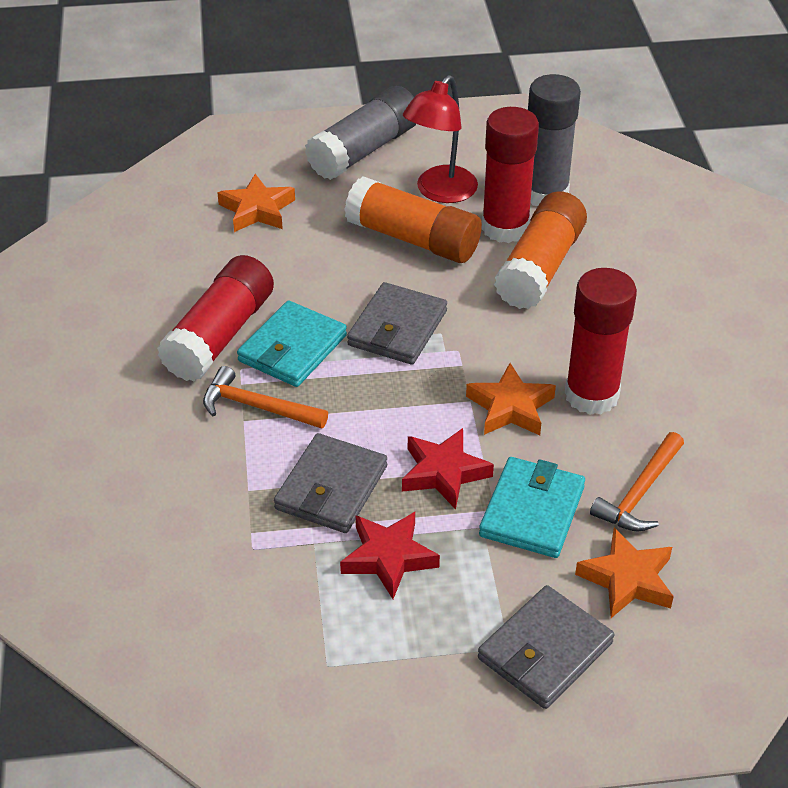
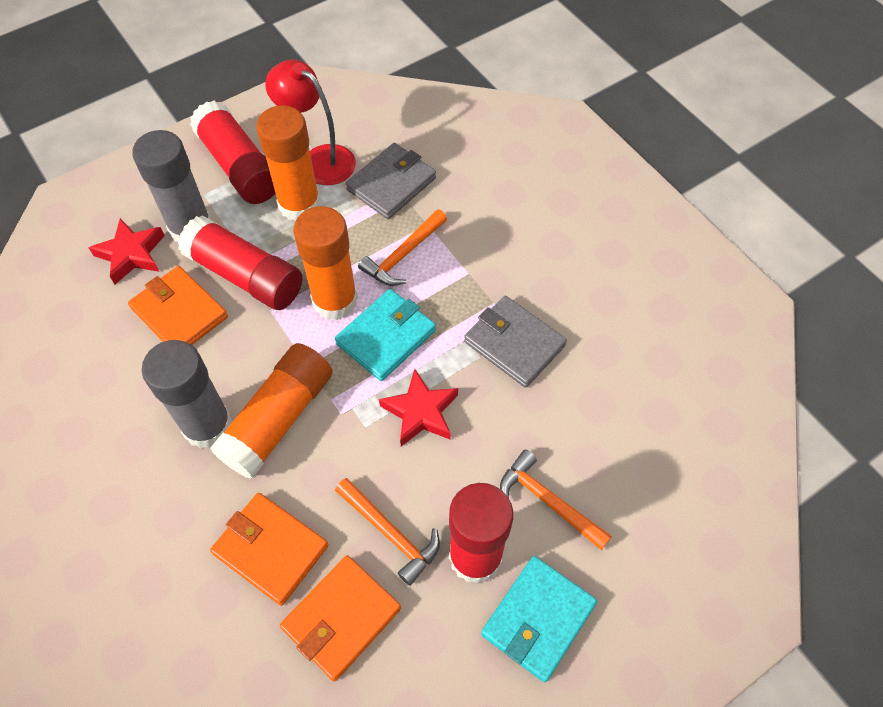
grey wallet: 3 -> 2
orange glue stick: 2 -> 3
orange hammer: 2 -> 3
orange star: 3 -> 0
orange wallet: 0 -> 3

